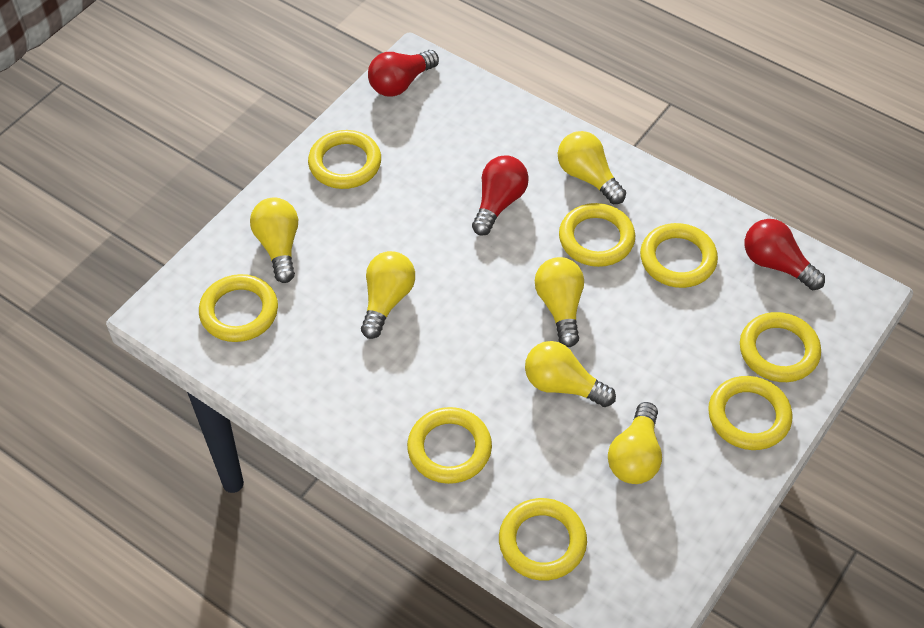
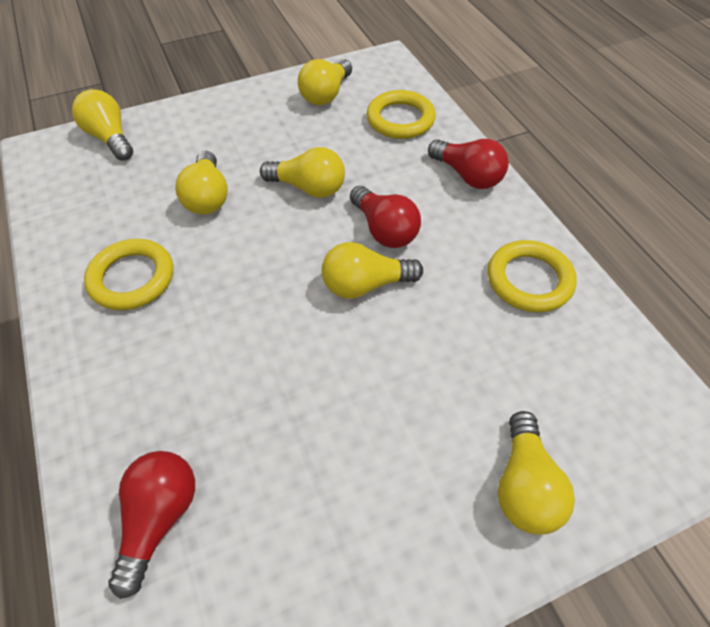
yellow ring: 8 -> 3

